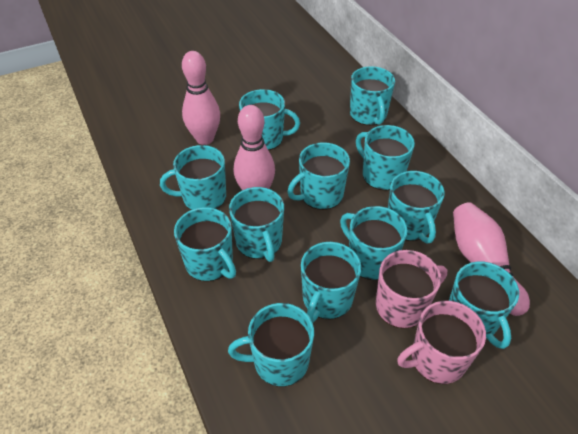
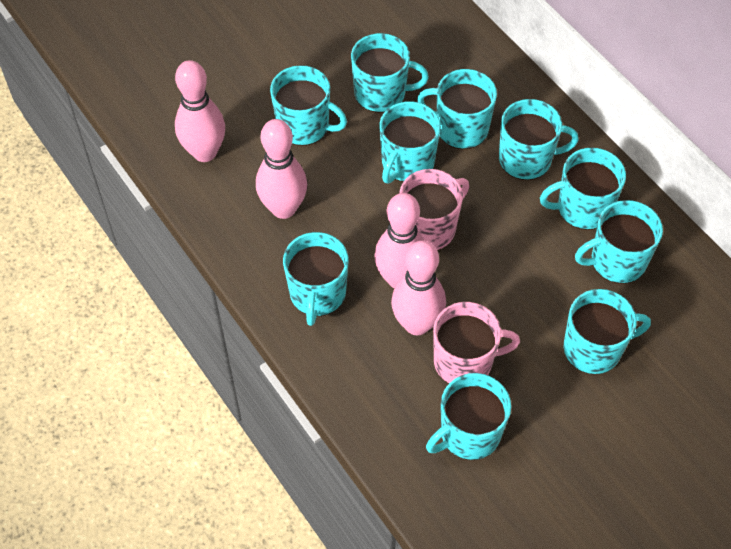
pink bowling pin: 3 -> 4
turquoise mug: 12 -> 10

